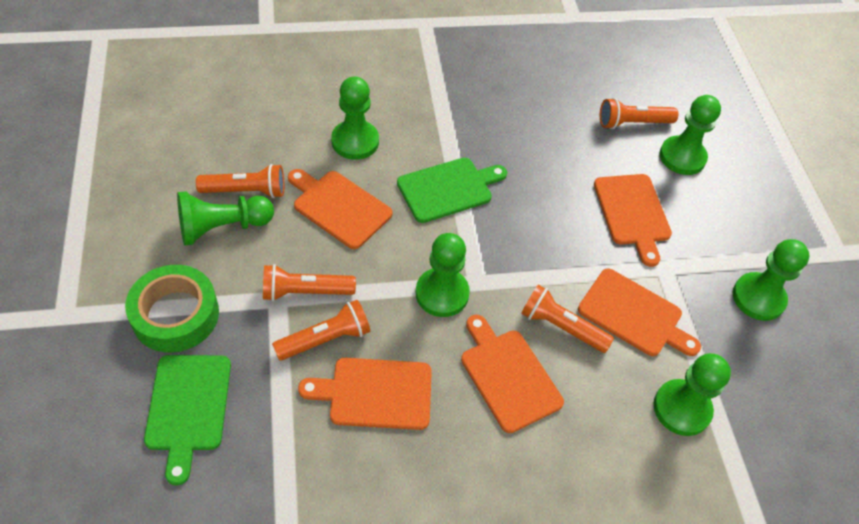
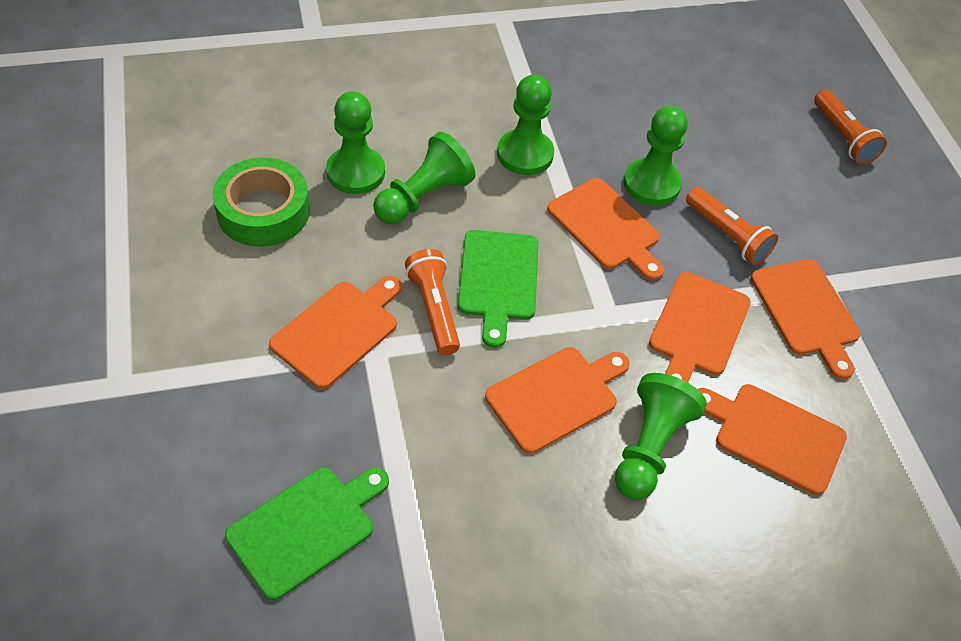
green pawn: 6 -> 5
orange cutting board: 5 -> 6
orange flashlight: 5 -> 3

